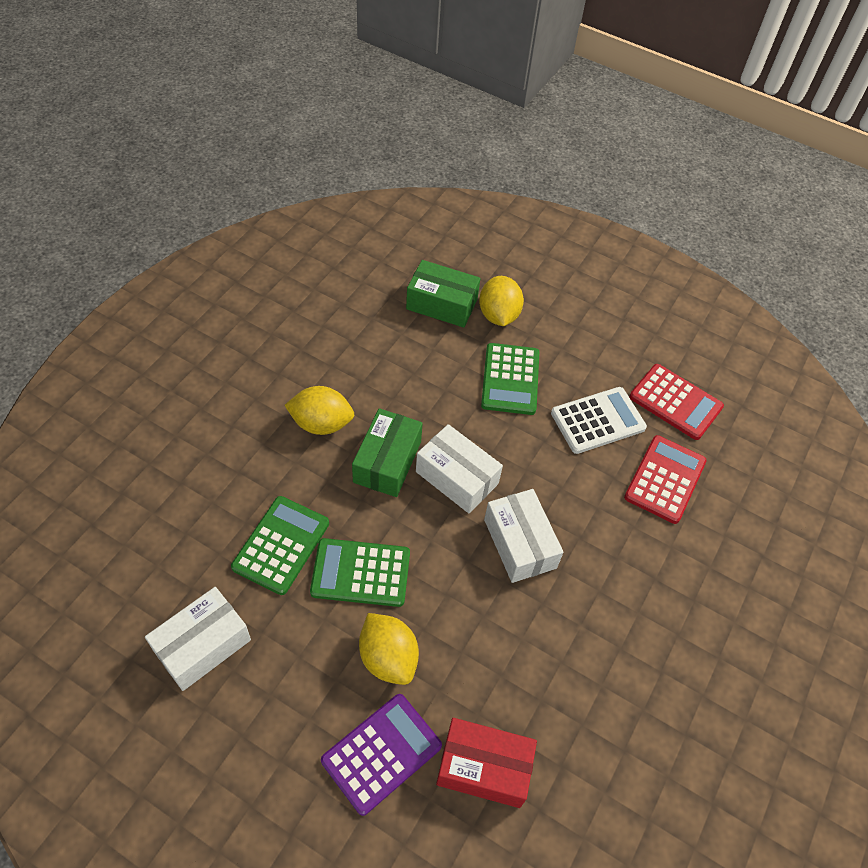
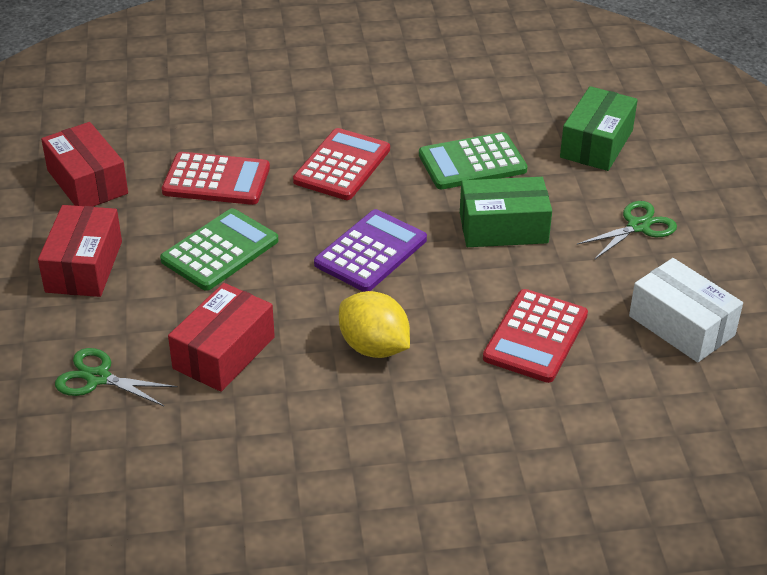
green calculator: 3 -> 2
green scissors: 0 -> 2
red box: 1 -> 3
red calculator: 2 -> 3
white box: 3 -> 1
white calculator: 1 -> 0
yellow lemon: 3 -> 1

